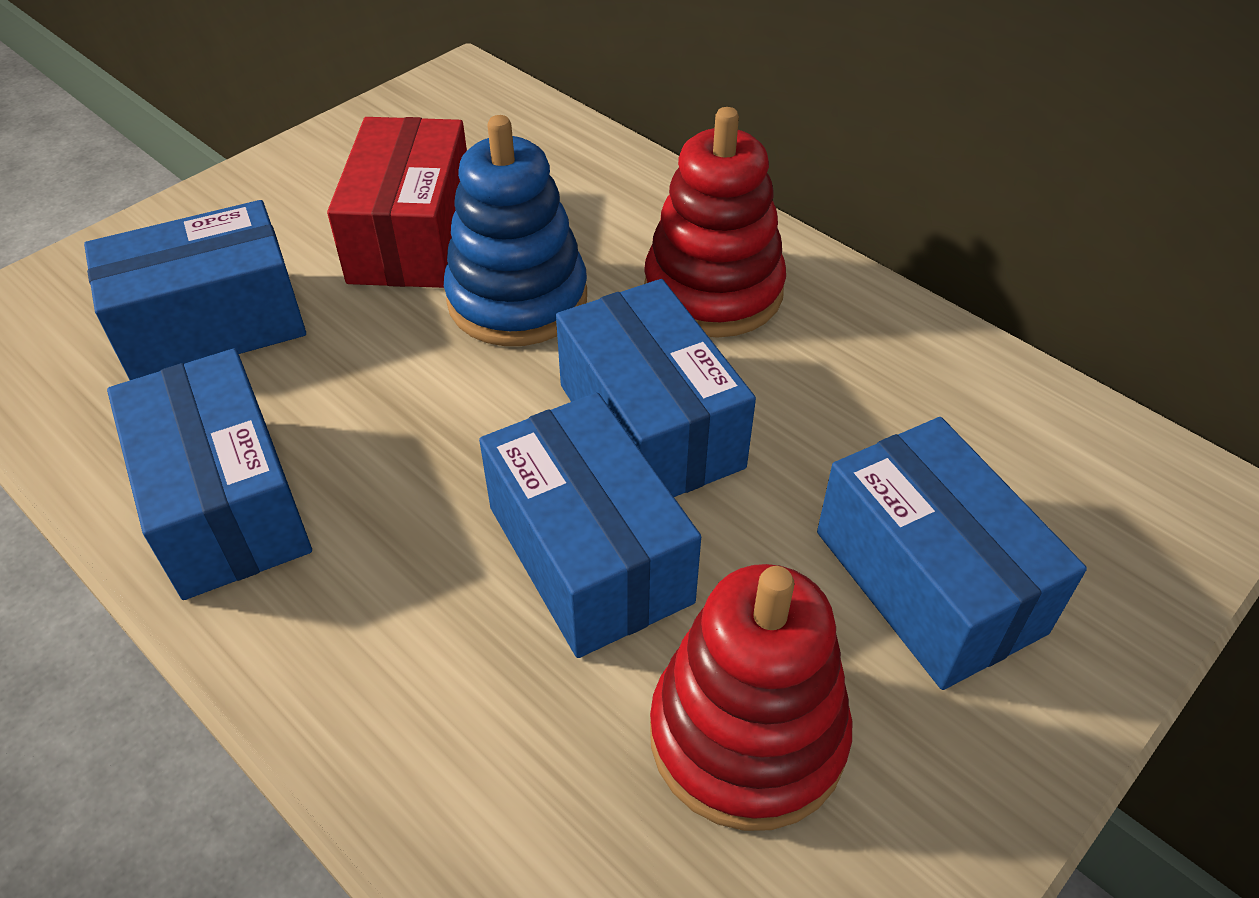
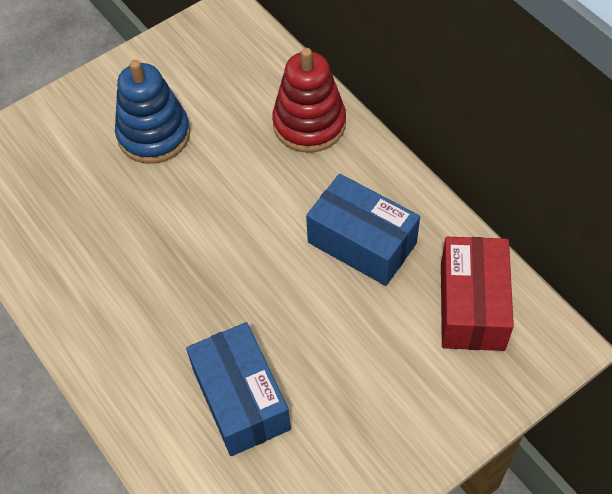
blue box: 5 -> 2
red stacking toy: 2 -> 1

